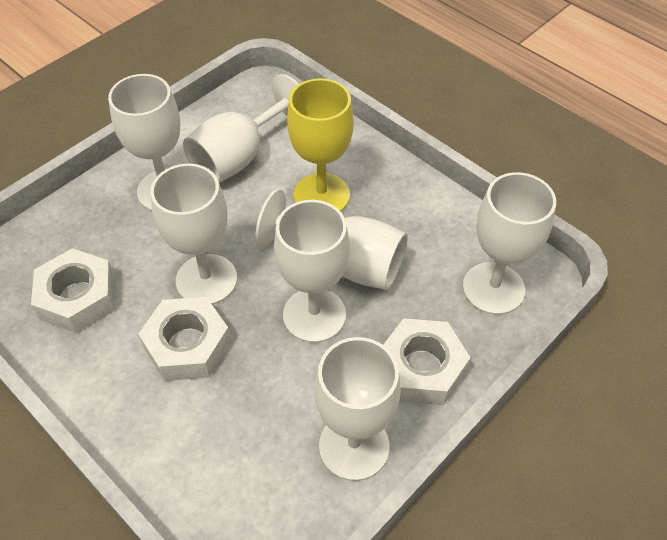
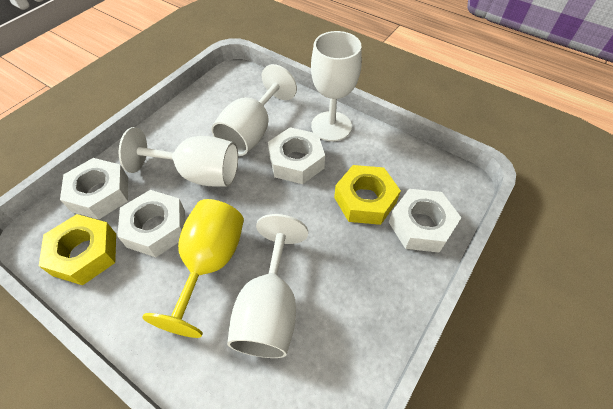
white goblet: 7 -> 4
white nut: 3 -> 4
yellow nut: 0 -> 2

